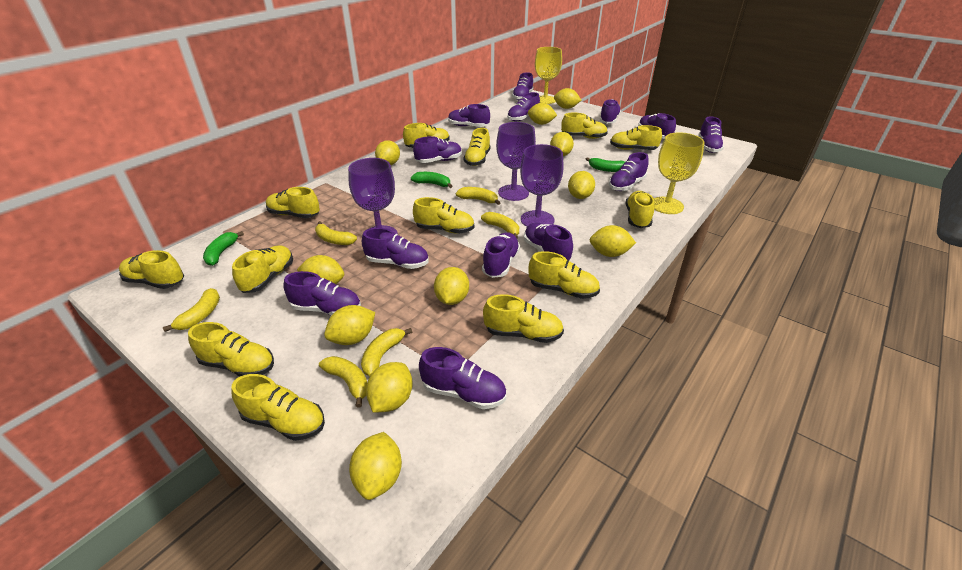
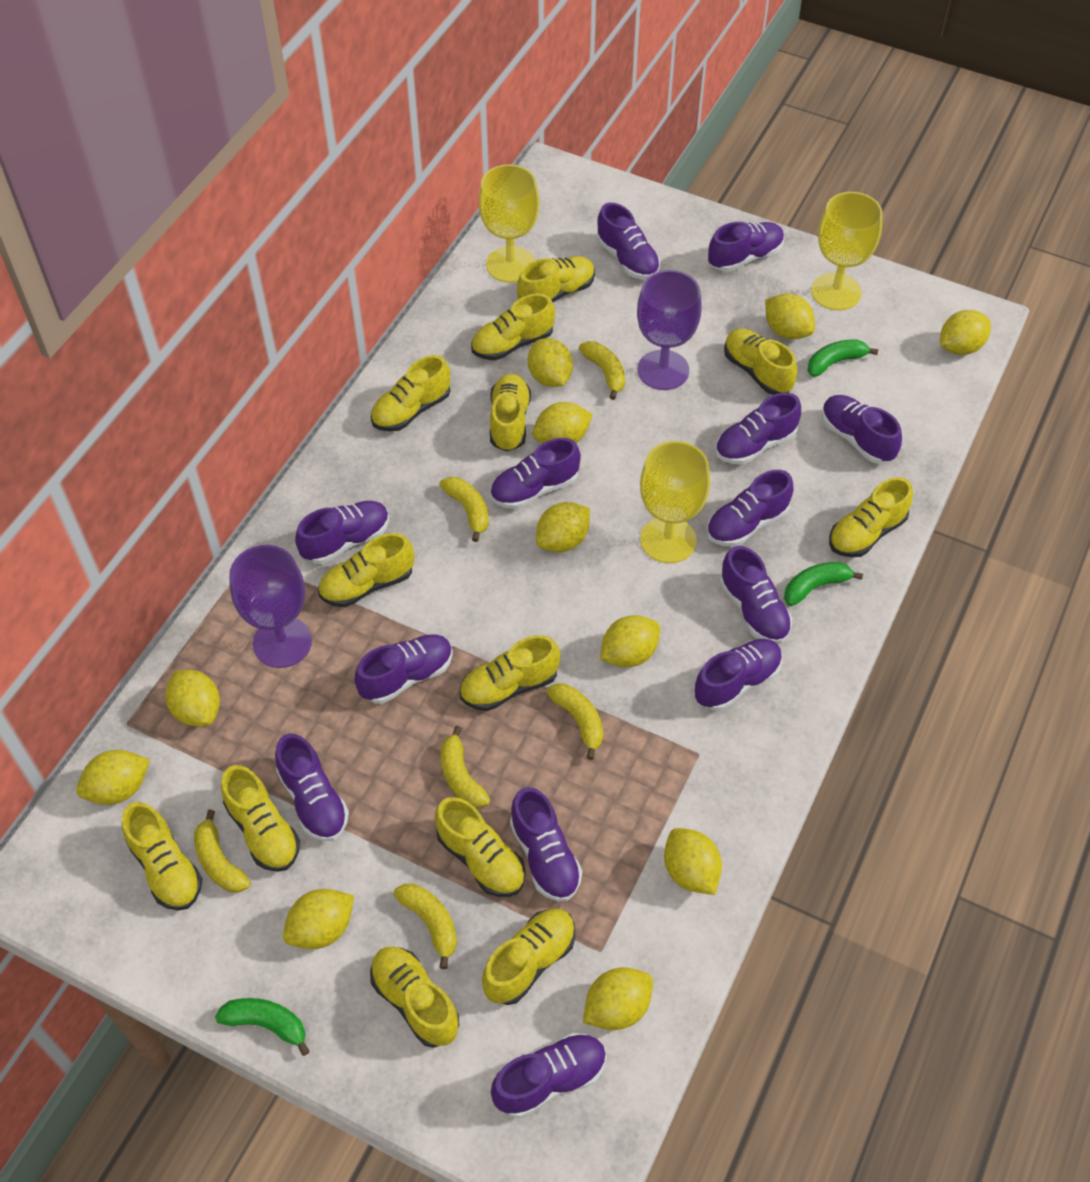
purple goblet: 3 -> 2
yellow goblet: 2 -> 3

